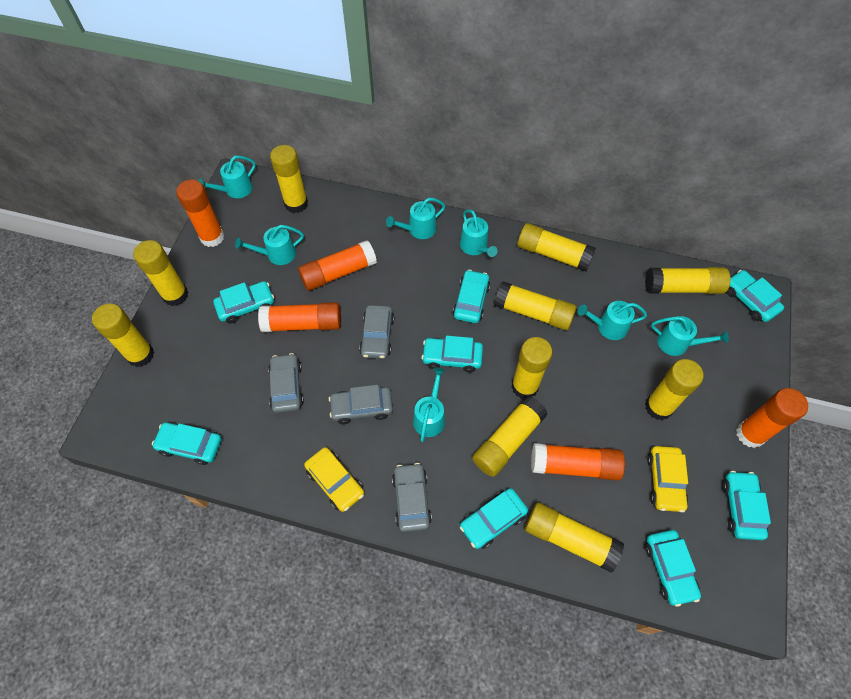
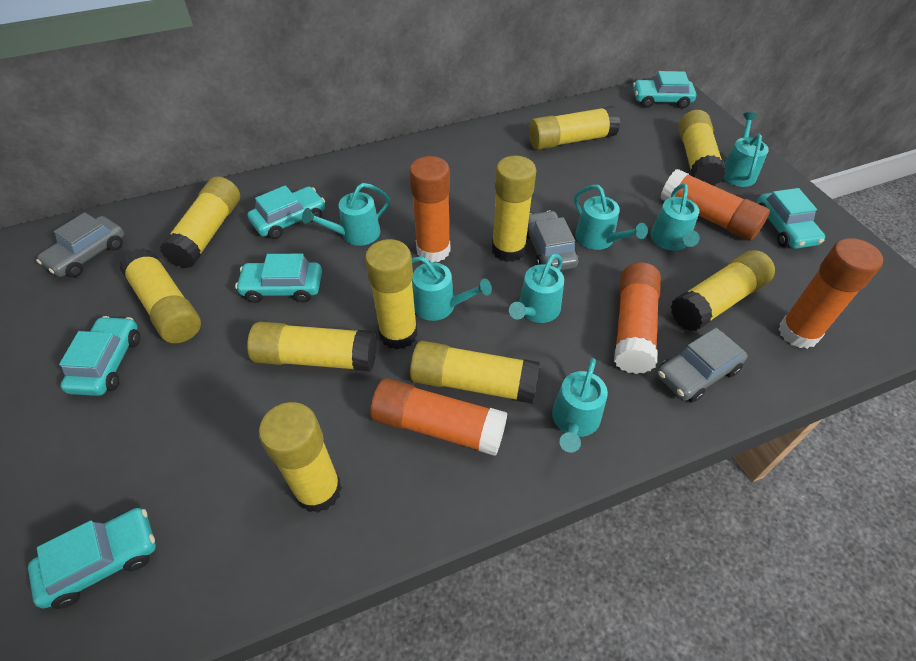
grey car: 4 -> 3
turquoise car: 8 -> 6
yellow car: 2 -> 0

